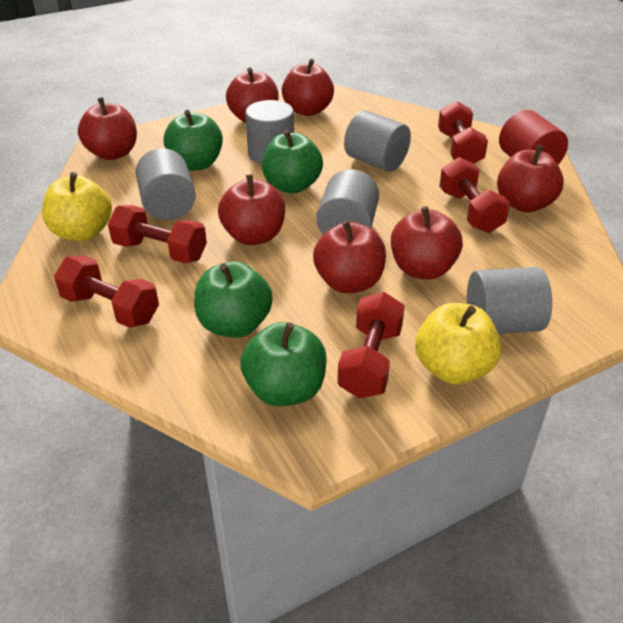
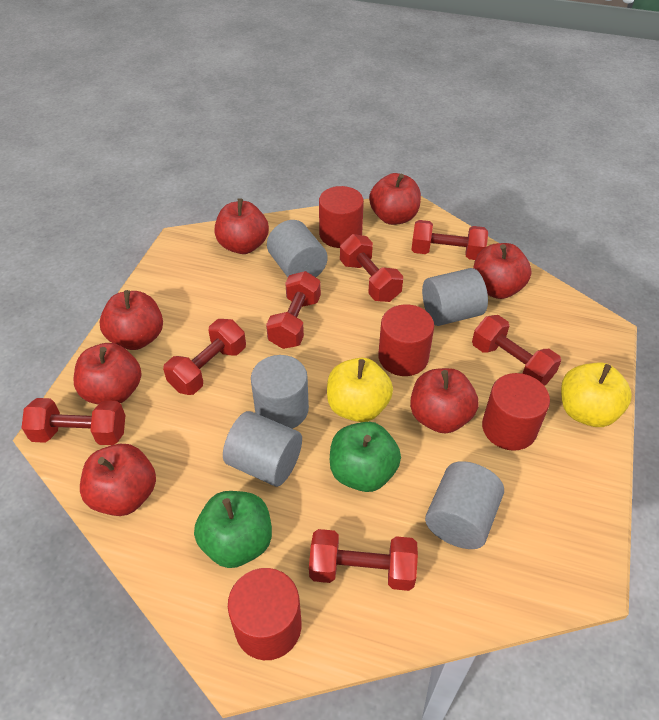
green apple: 4 -> 2
red cylinder: 1 -> 4
red dumbbell: 5 -> 7

